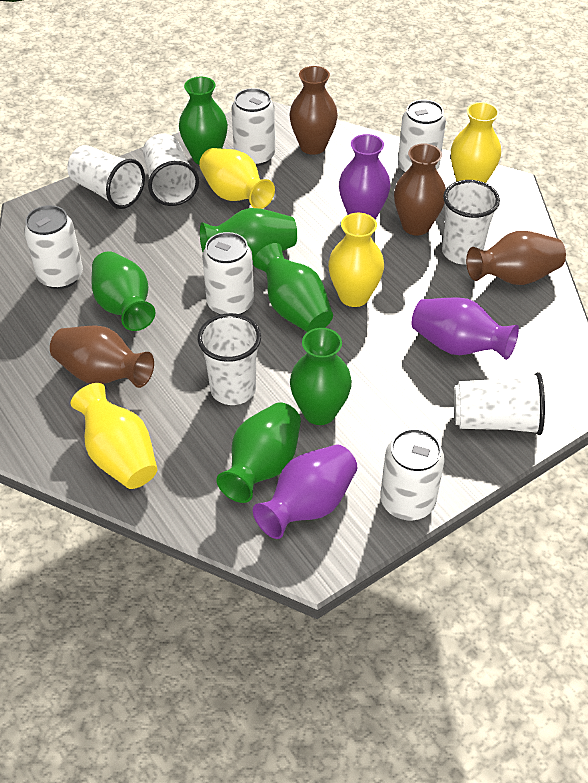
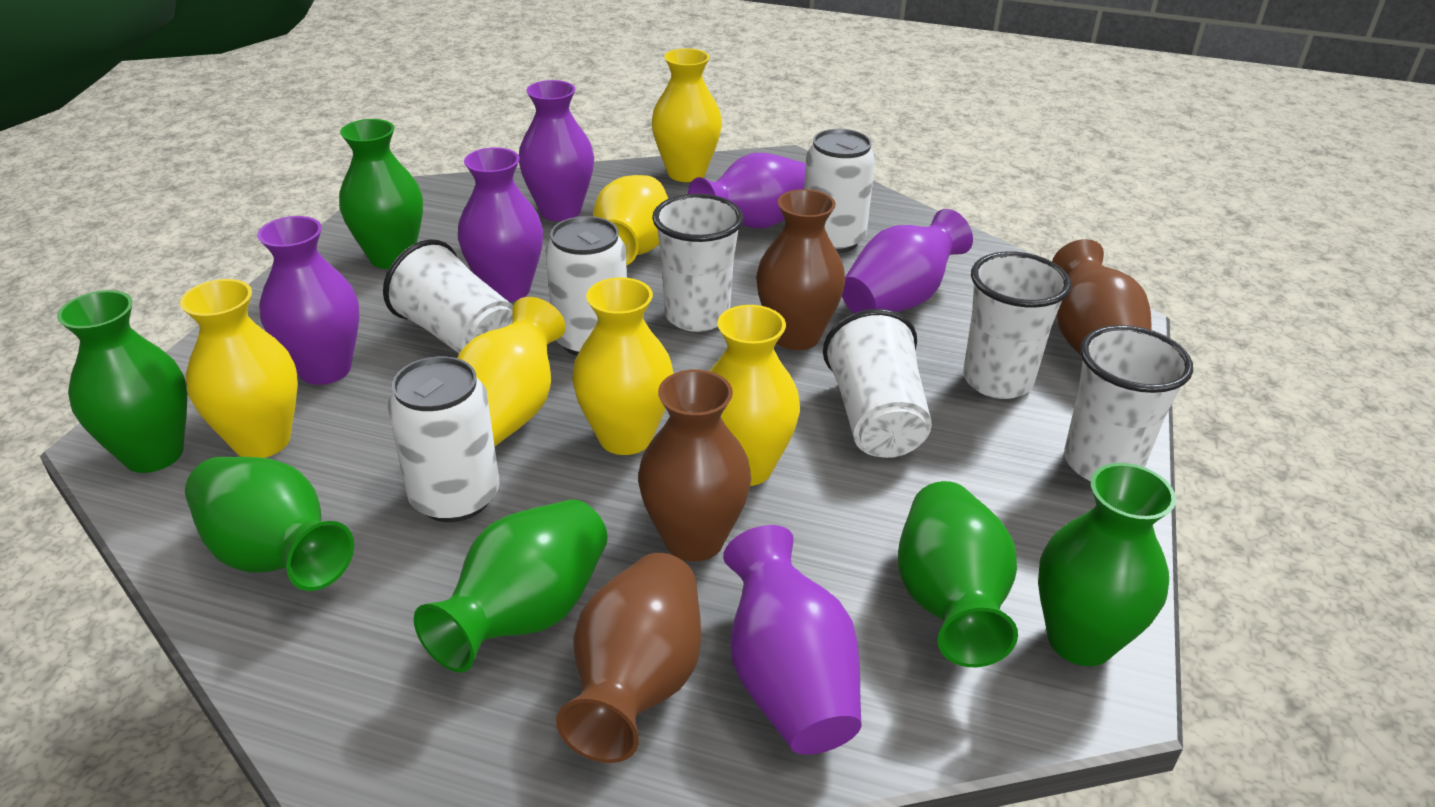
purple vase: 3 -> 6
white can: 5 -> 3
yellow vase: 4 -> 6

